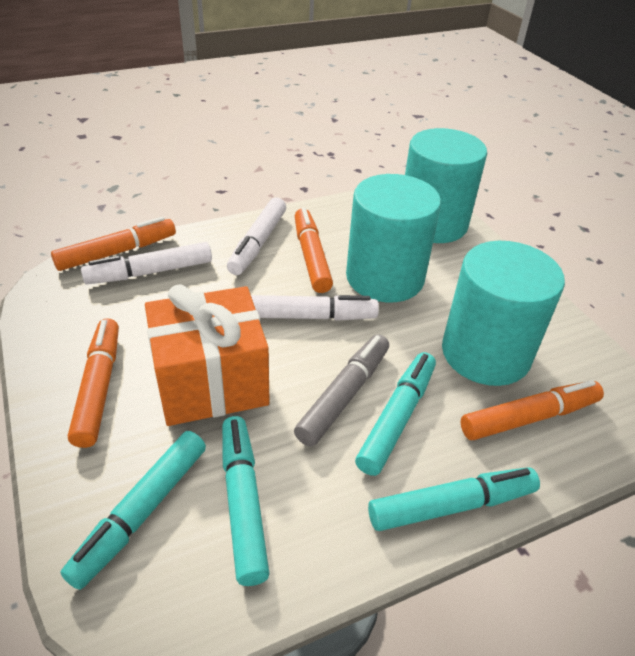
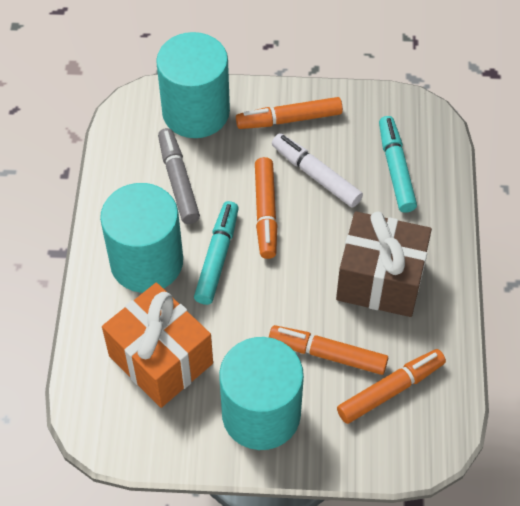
brown gift: 0 -> 1
turquoise marker: 4 -> 2
white marker: 3 -> 1

